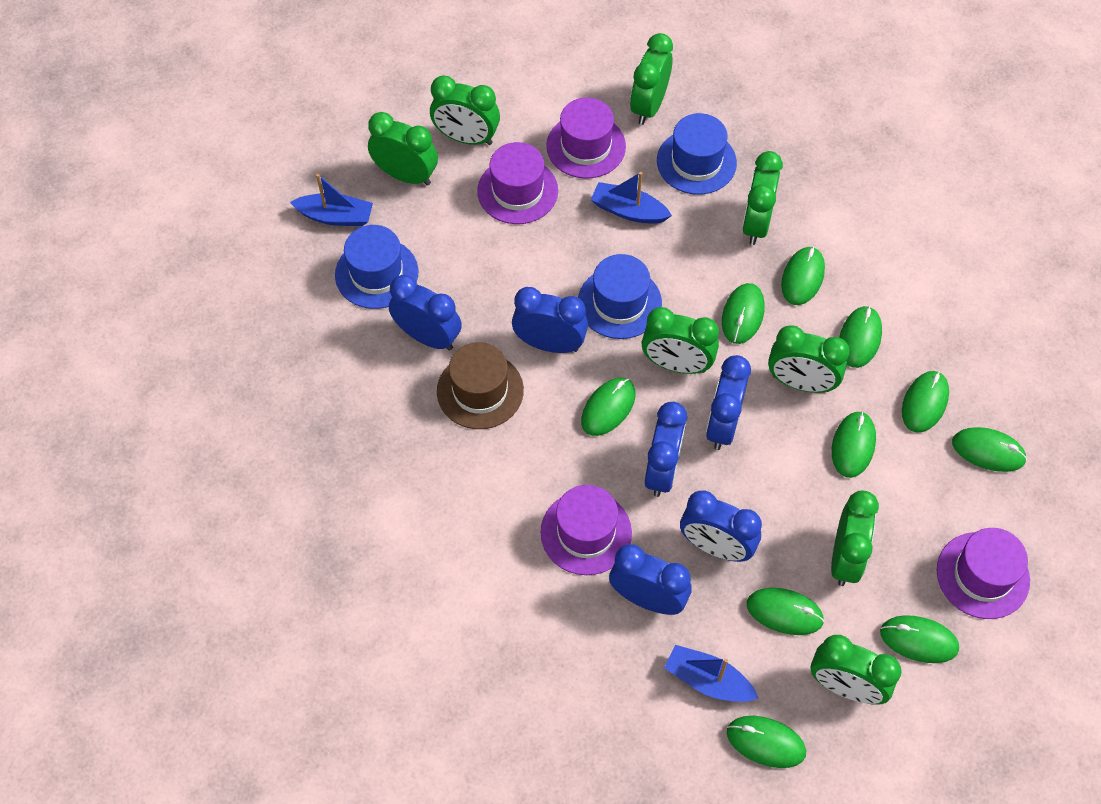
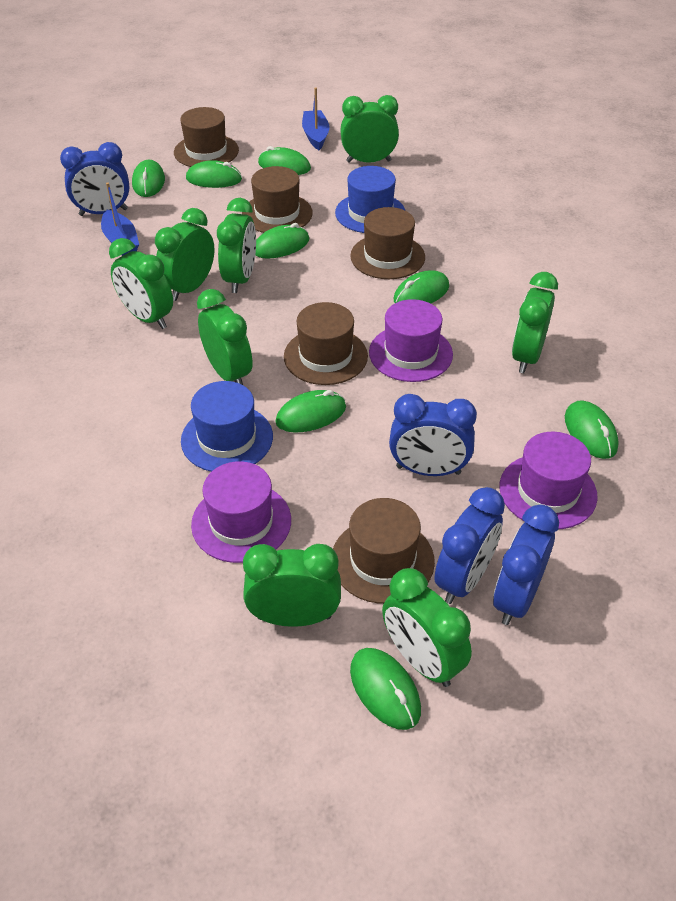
blue boat: 3 -> 2
blue clock: 6 -> 4
blue hat: 3 -> 2
brown hat: 1 -> 5
green mouse: 10 -> 8
purple hat: 4 -> 3

